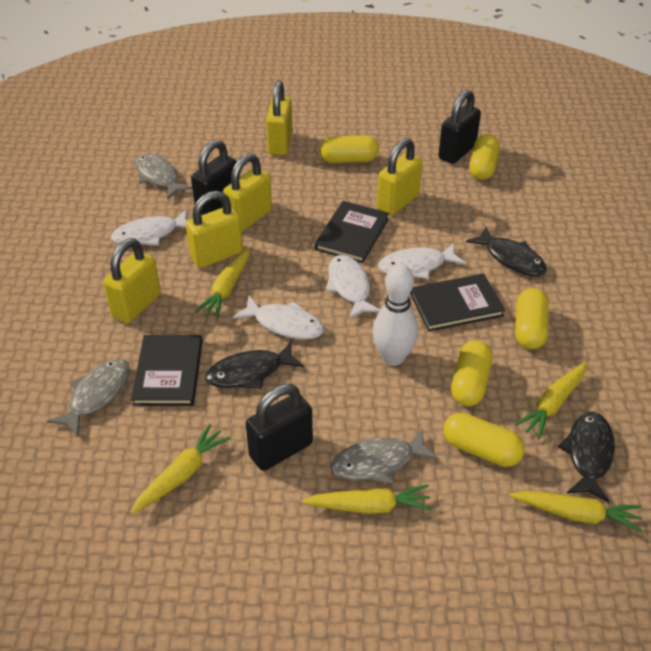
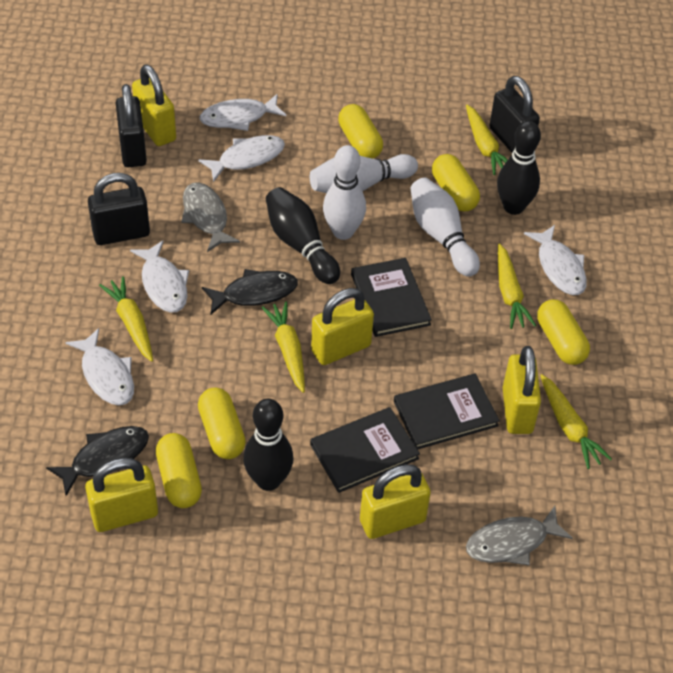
black bowling pin: 0 -> 3
black fish: 3 -> 2
grey fish: 3 -> 2
white bowling pin: 1 -> 3
white fish: 4 -> 5

